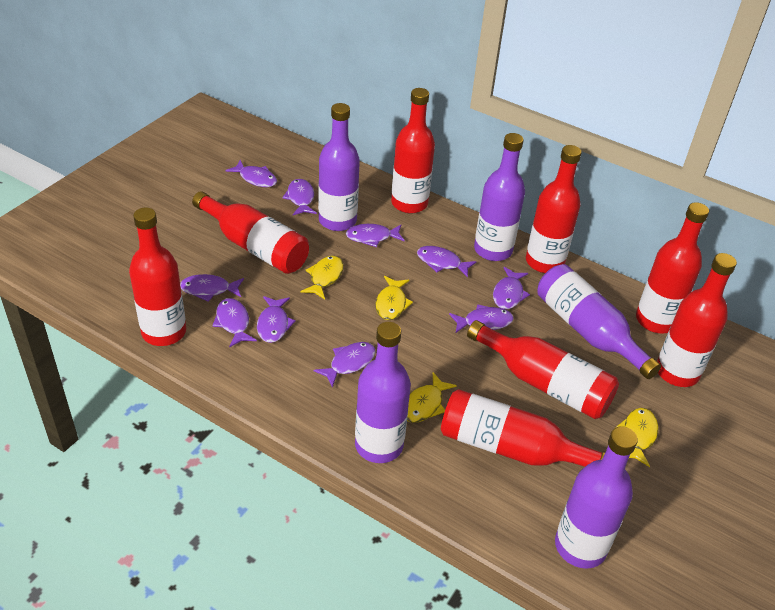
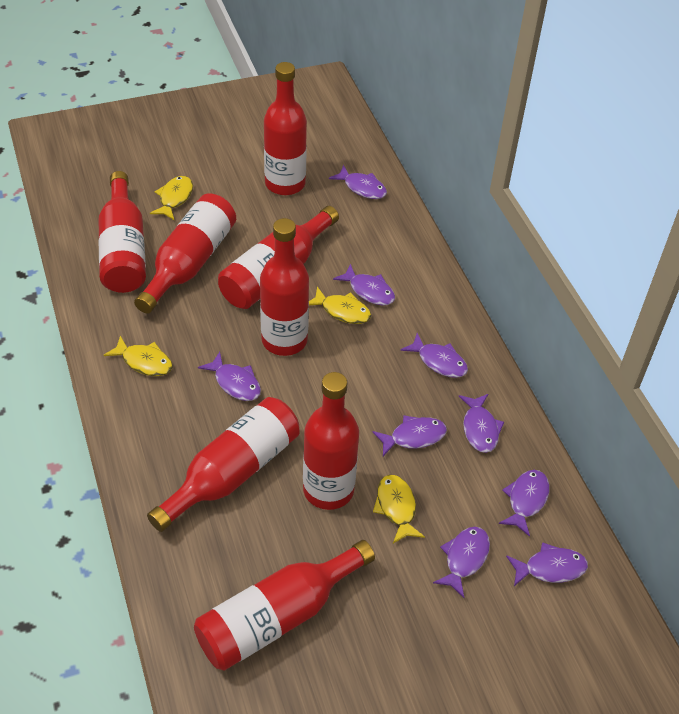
purple bottle: 5 -> 0
purple fish: 10 -> 9

